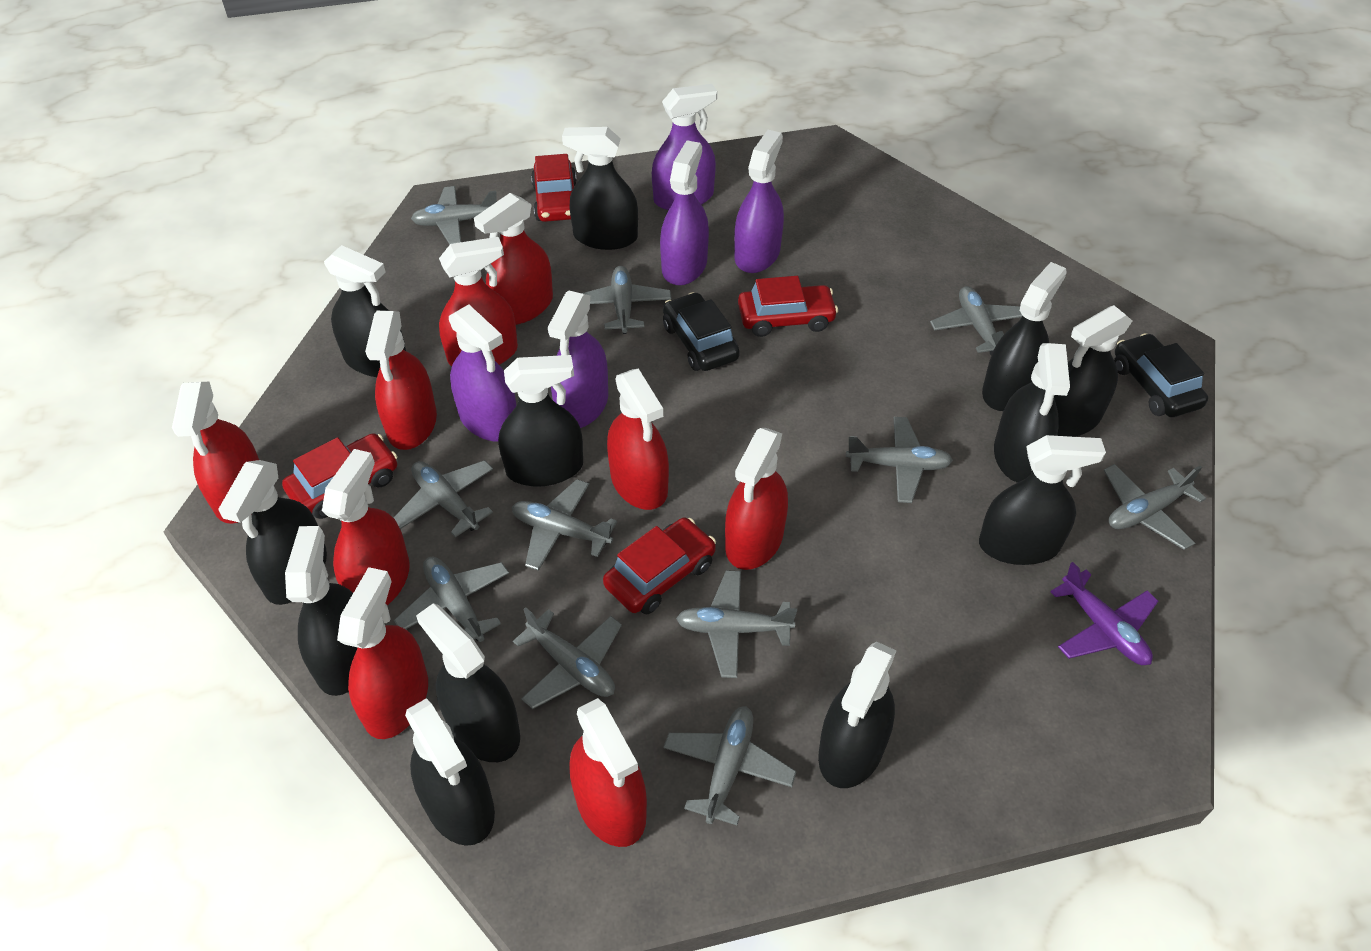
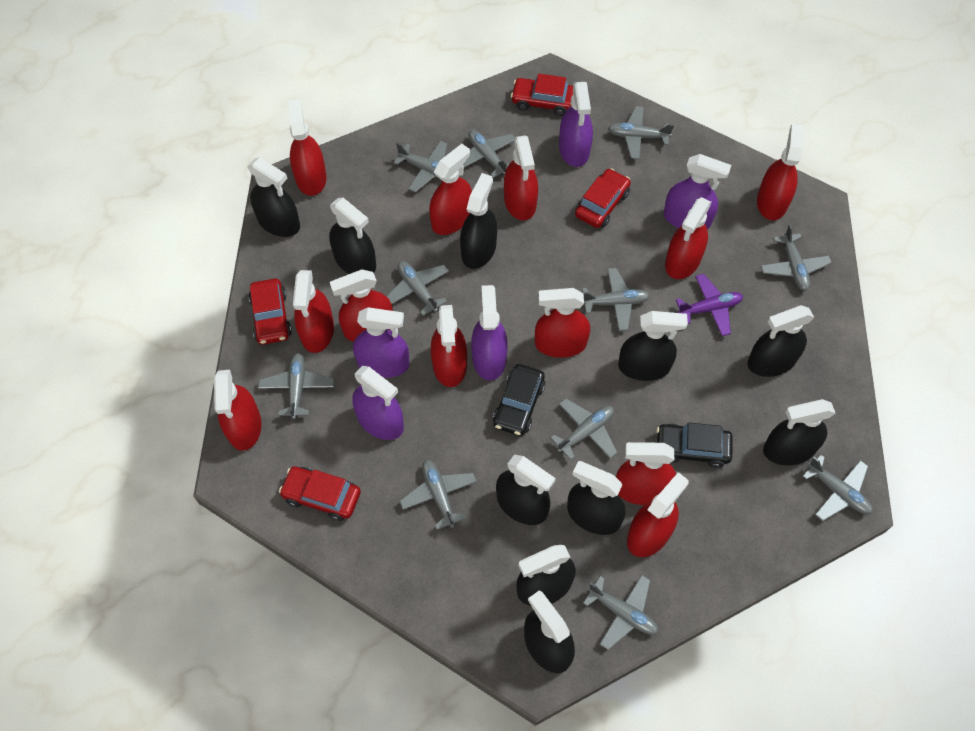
black spray bottle: 12 -> 10
red spray bottle: 9 -> 12

